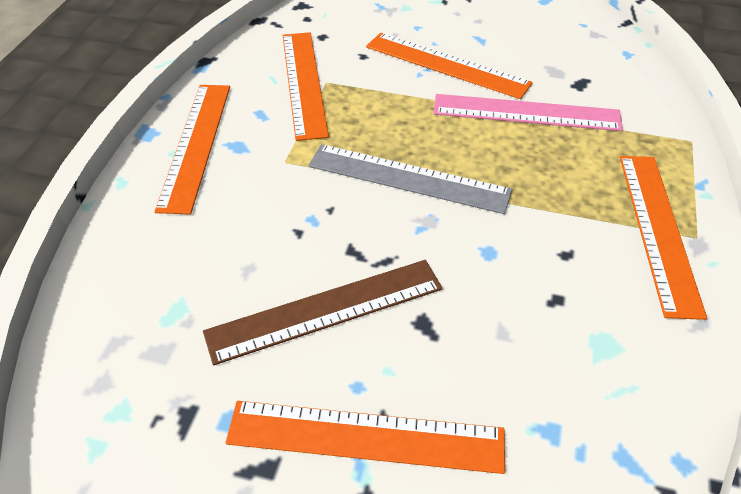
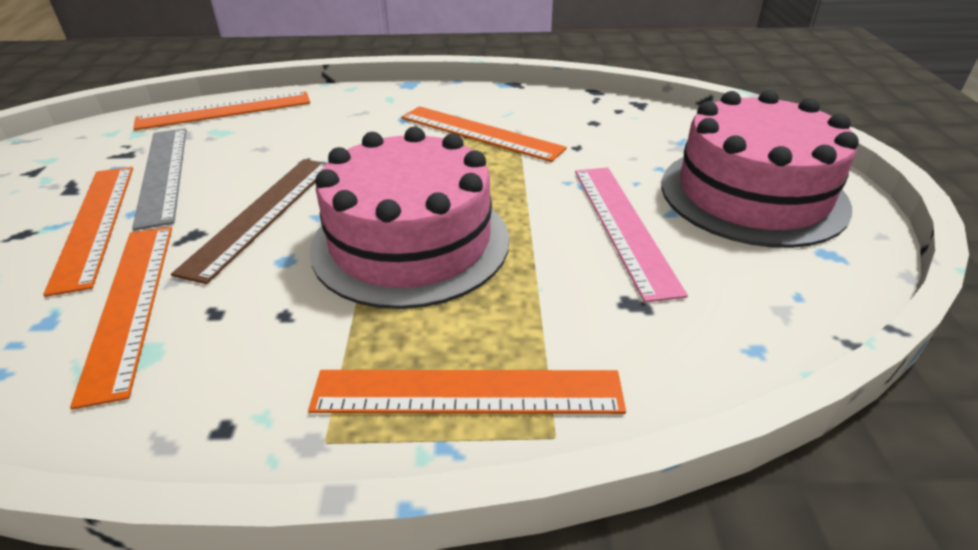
pink cake: 0 -> 2

